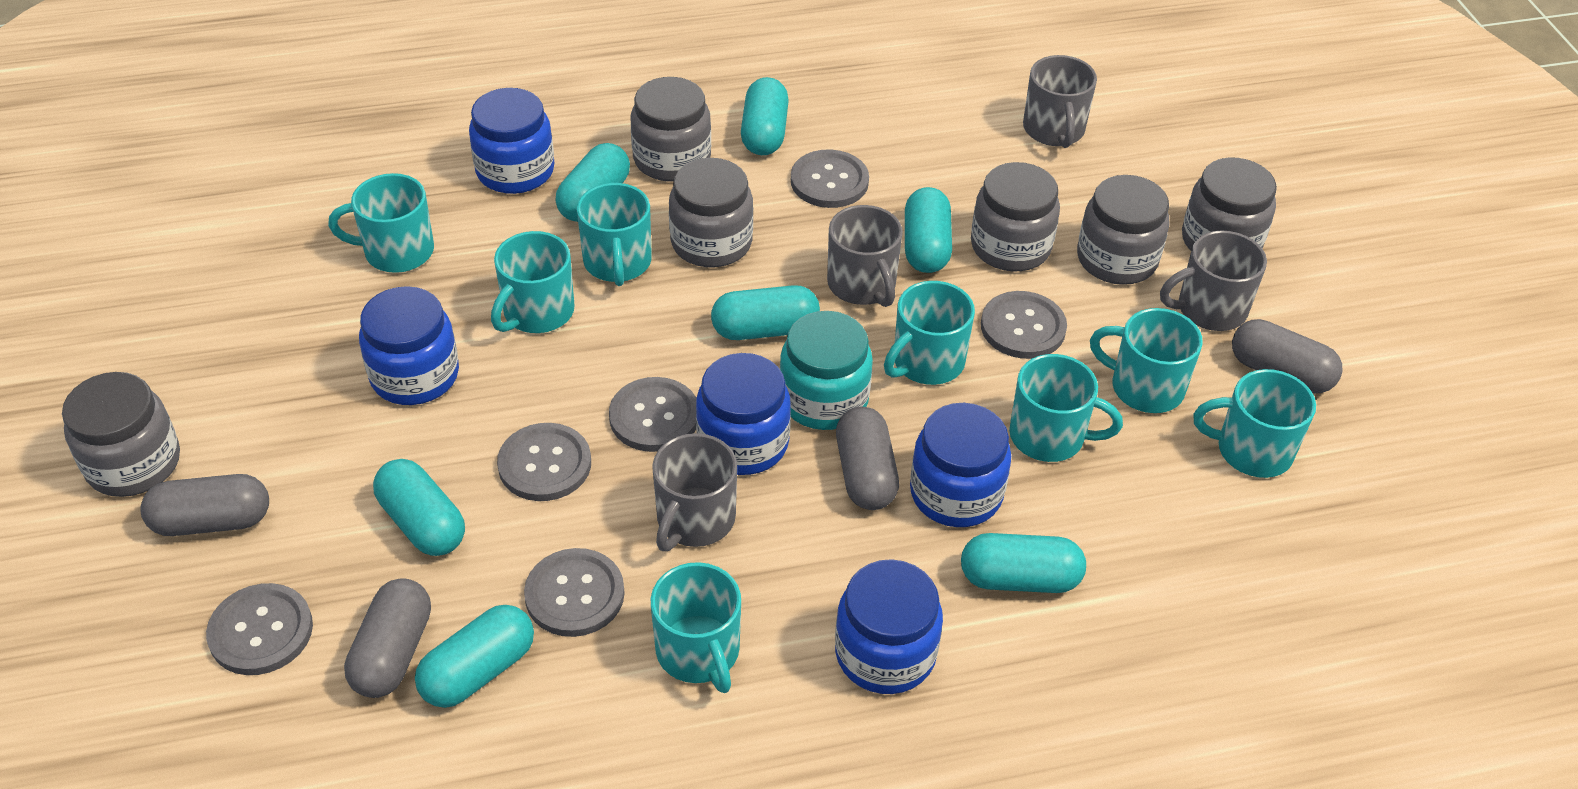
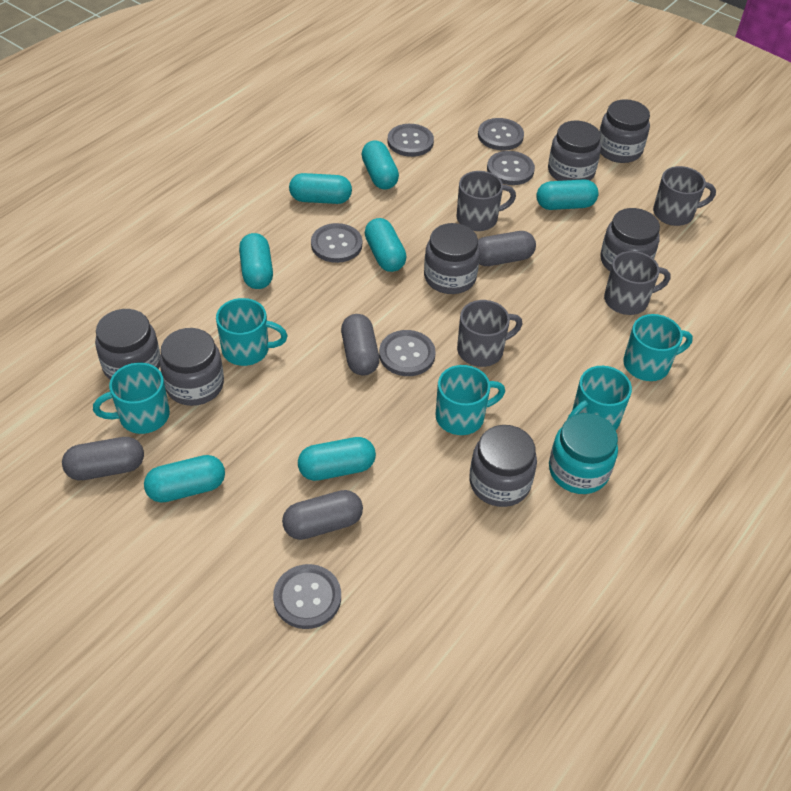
blue jar: 5 -> 0
grey jar: 6 -> 7
turquoise mug: 8 -> 5

